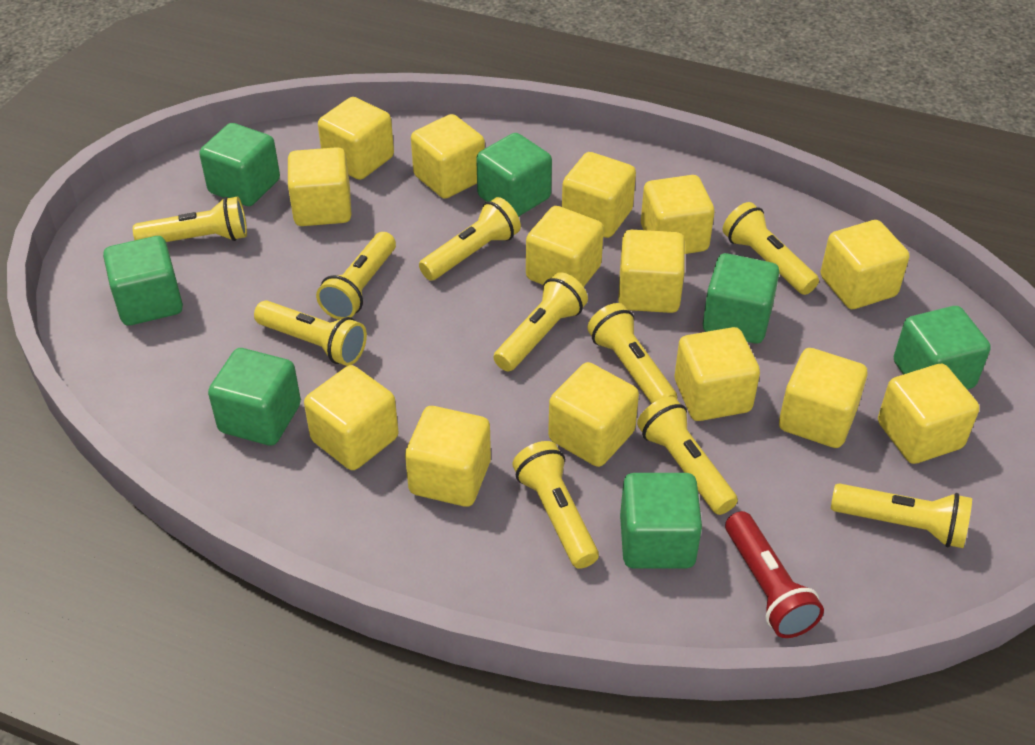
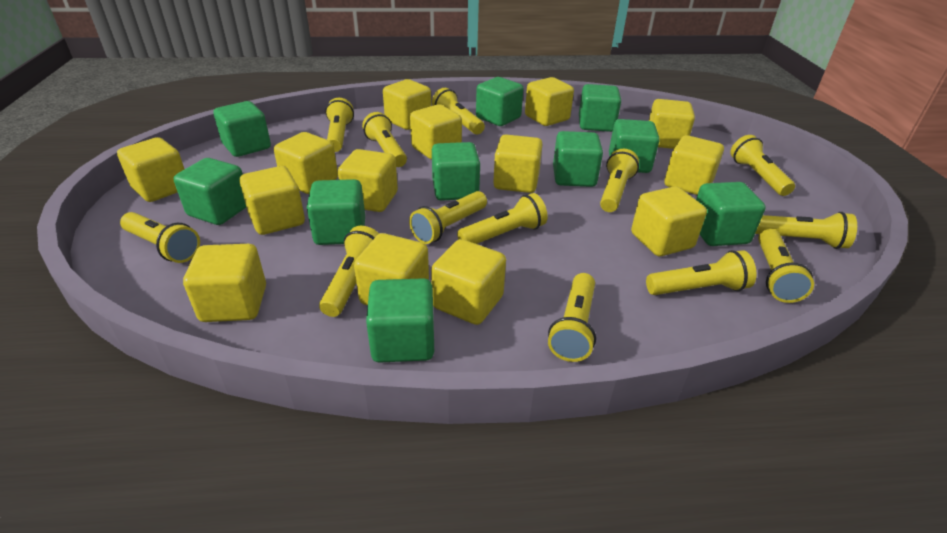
green cube: 7 -> 10
red flashlight: 1 -> 0
yellow flashlight: 10 -> 13

